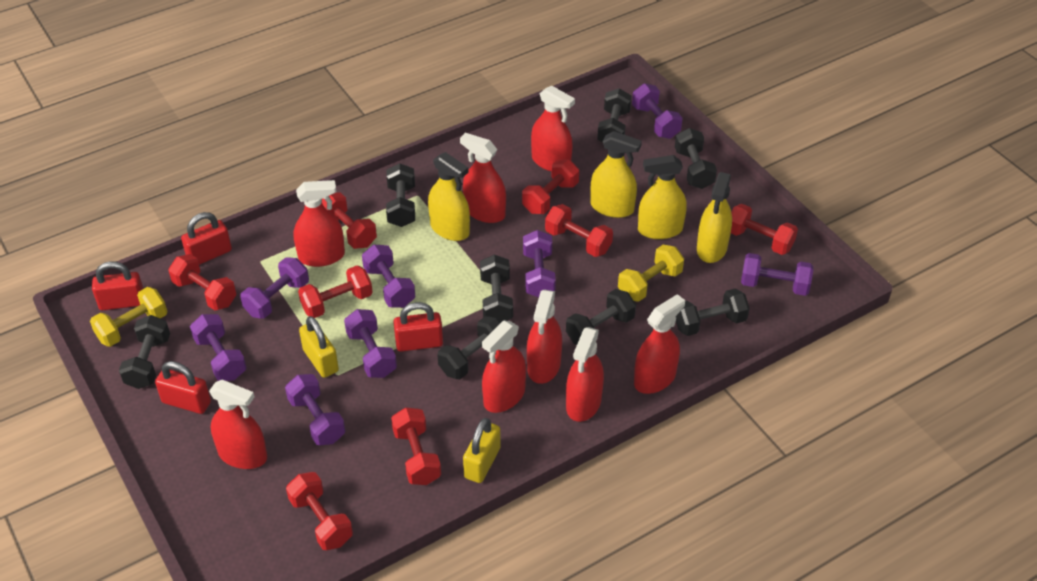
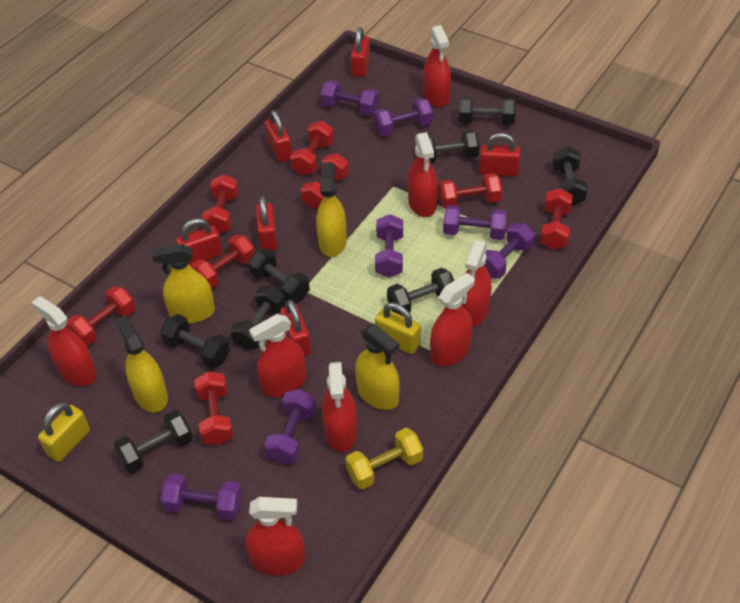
purple dumbbell: 8 -> 7
red padlock: 4 -> 6
yellow dumbbell: 2 -> 1

